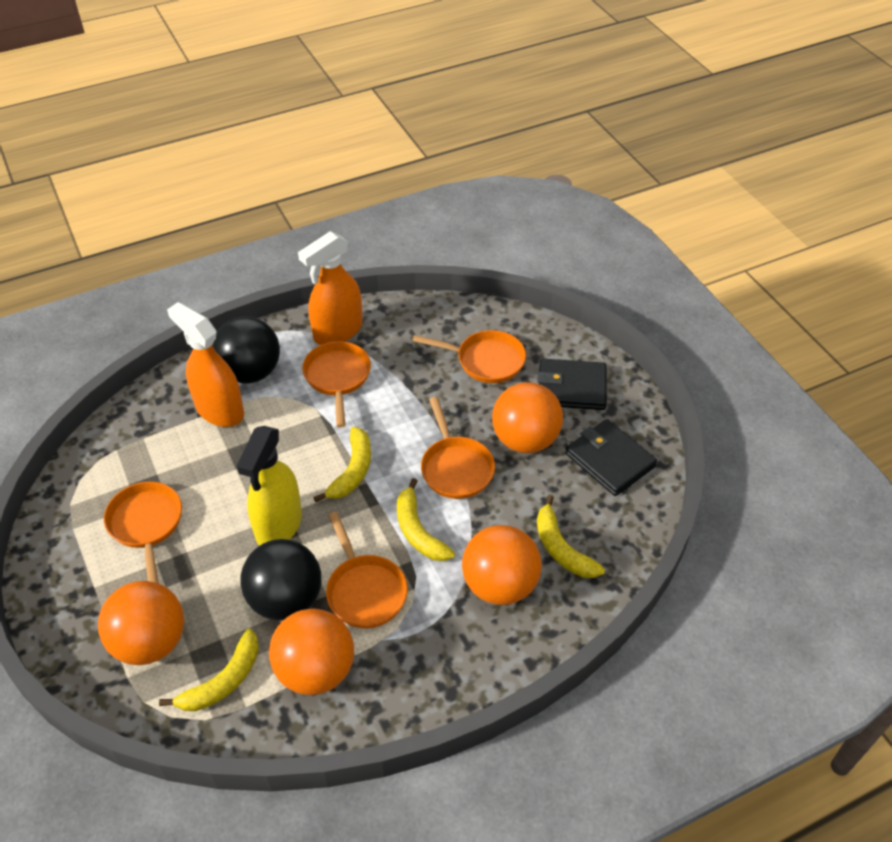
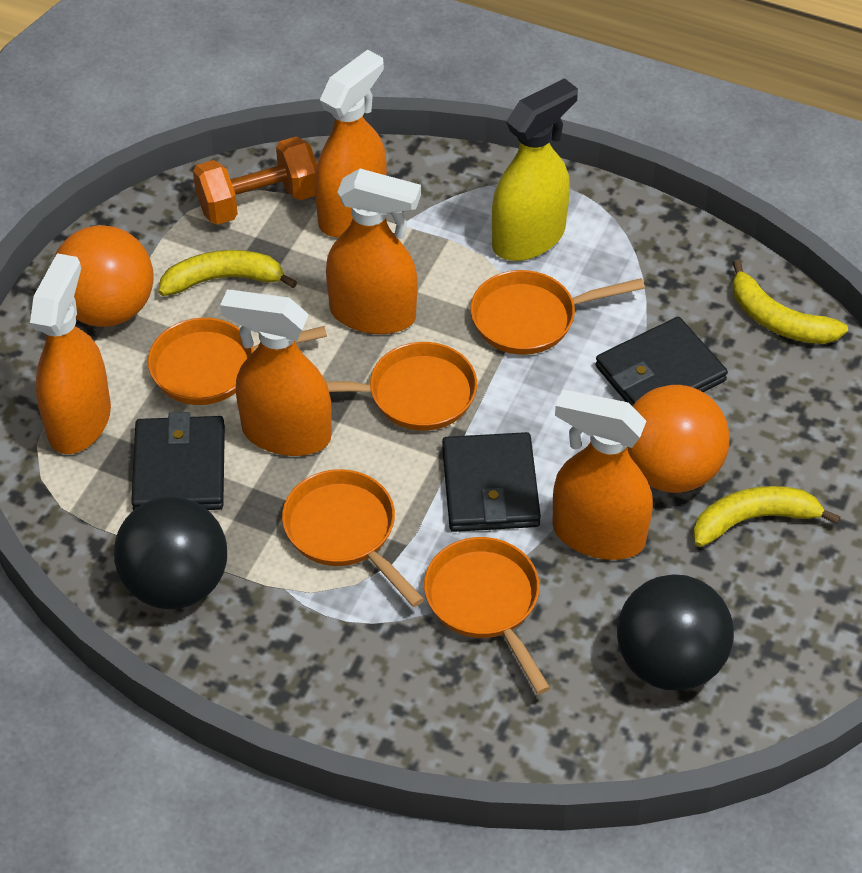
black wallet: 2 -> 3
orange ball: 4 -> 2
orange dumbbell: 0 -> 1
orange spray bottle: 2 -> 5
yellow banana: 4 -> 3

